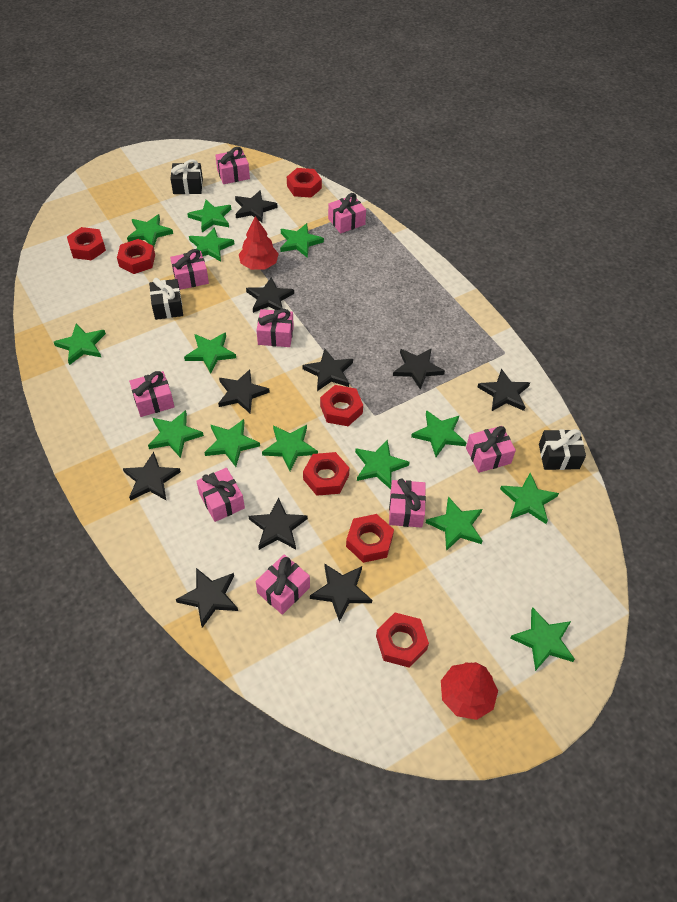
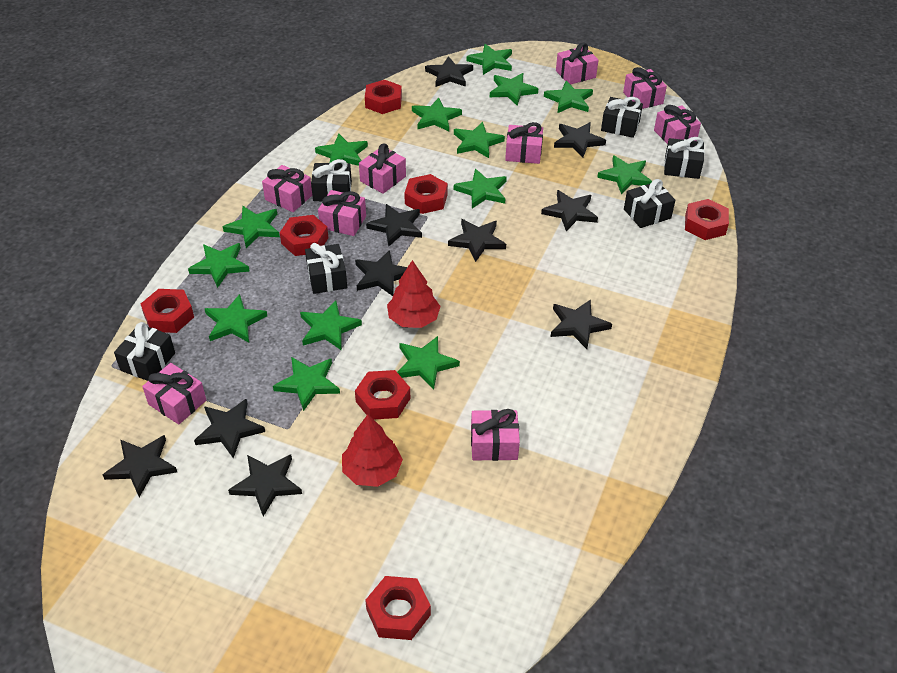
black gift: 3 -> 6

